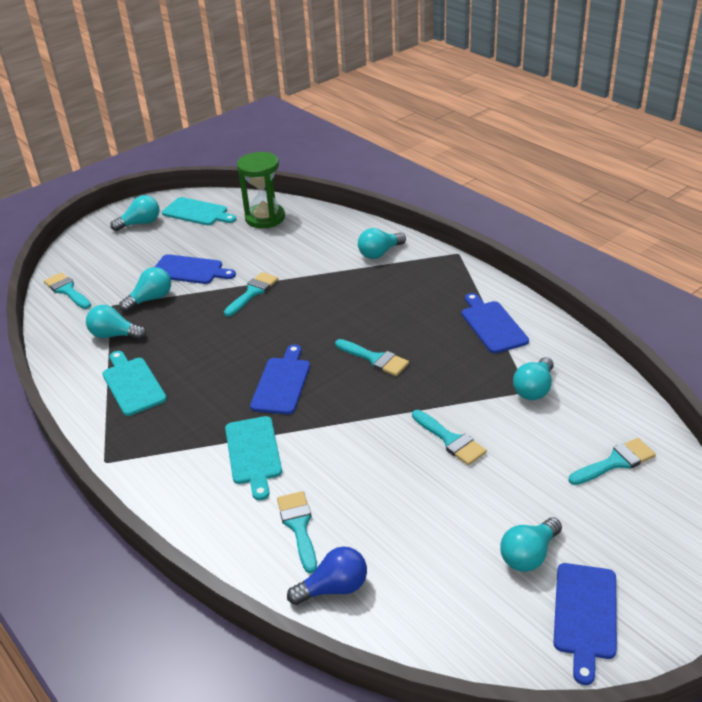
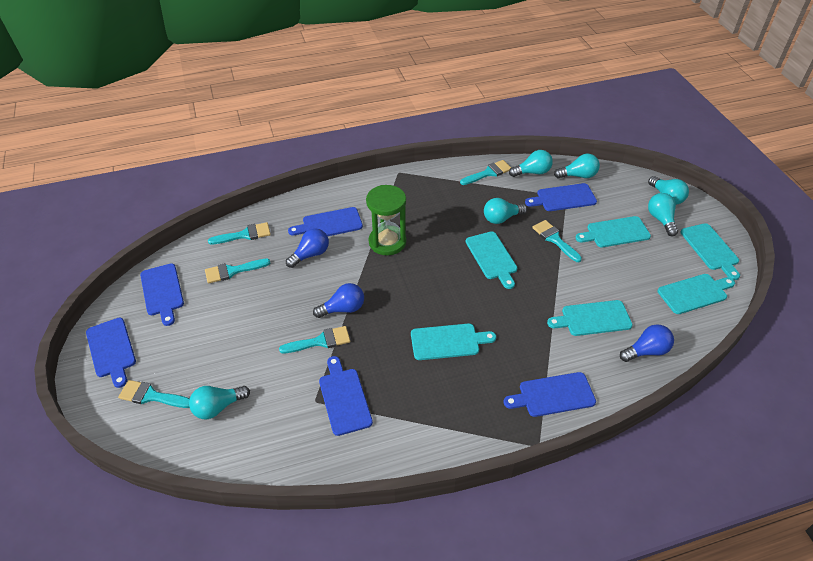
blue cutting board: 4 -> 6
blue light bulb: 1 -> 3
turquoise cutting board: 3 -> 6

